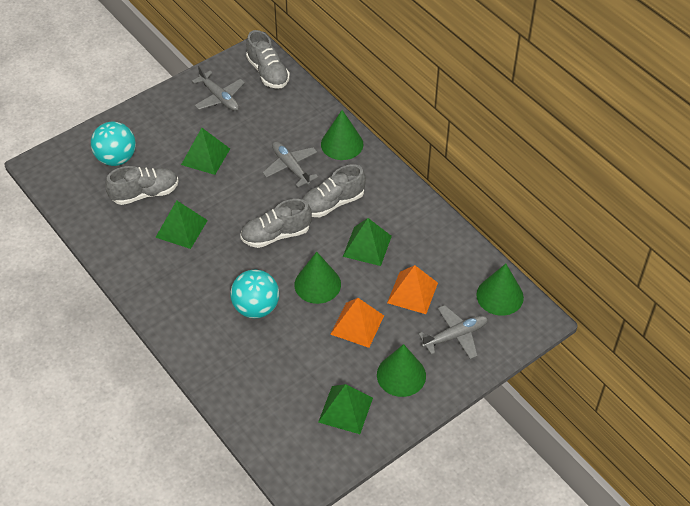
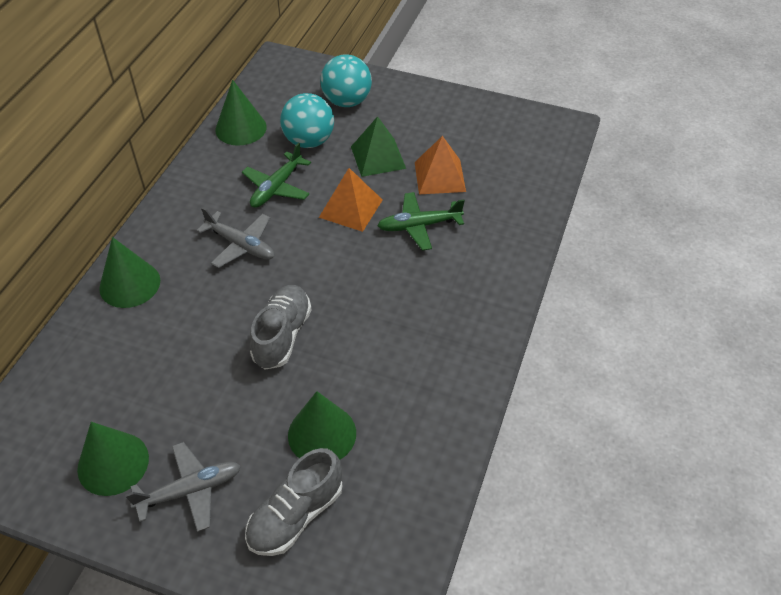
green plane: 0 -> 2
green pyramid: 4 -> 1
grey plane: 3 -> 2
grey shoe: 4 -> 2

